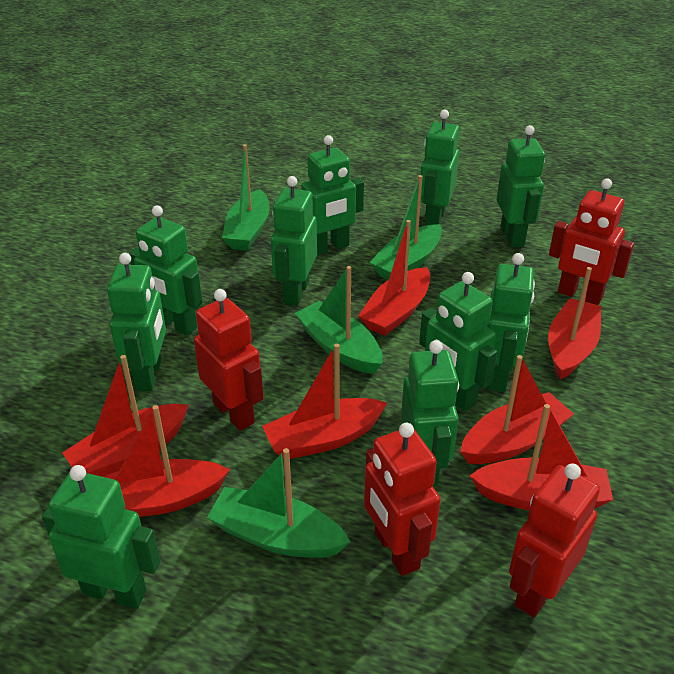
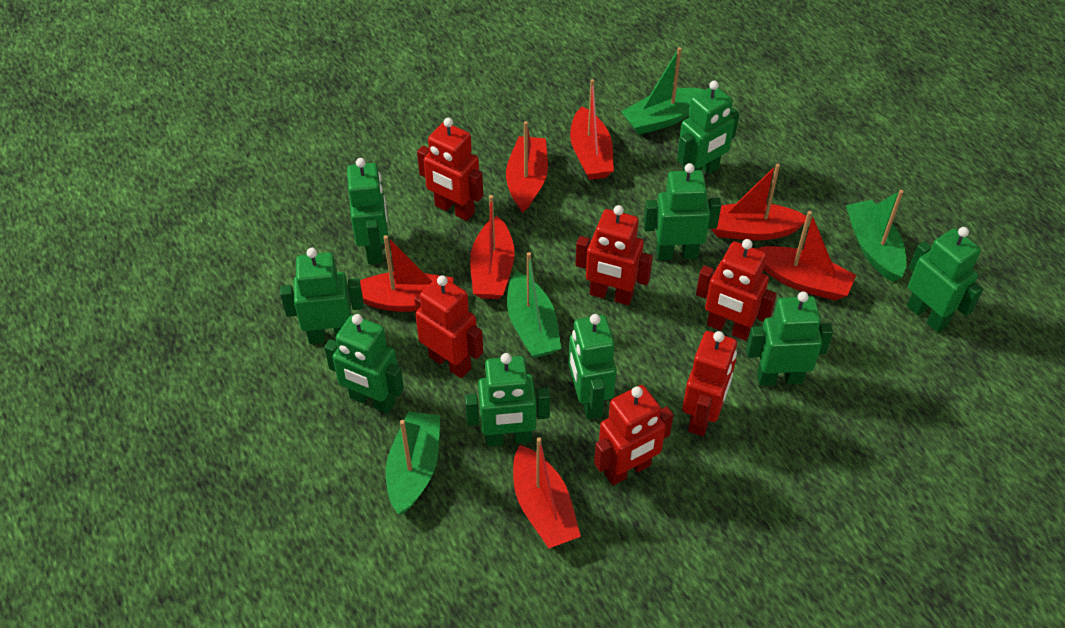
green robot: 10 -> 9
red robot: 4 -> 6

